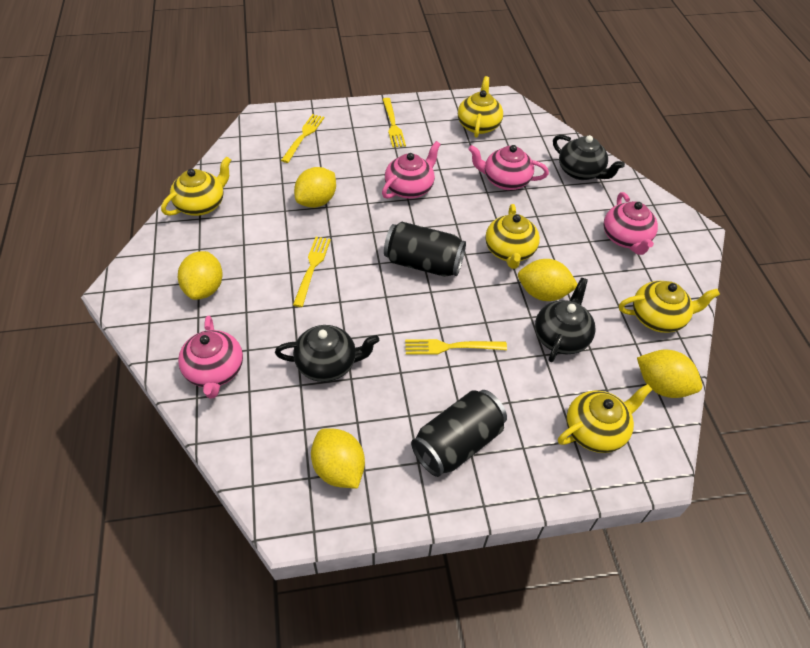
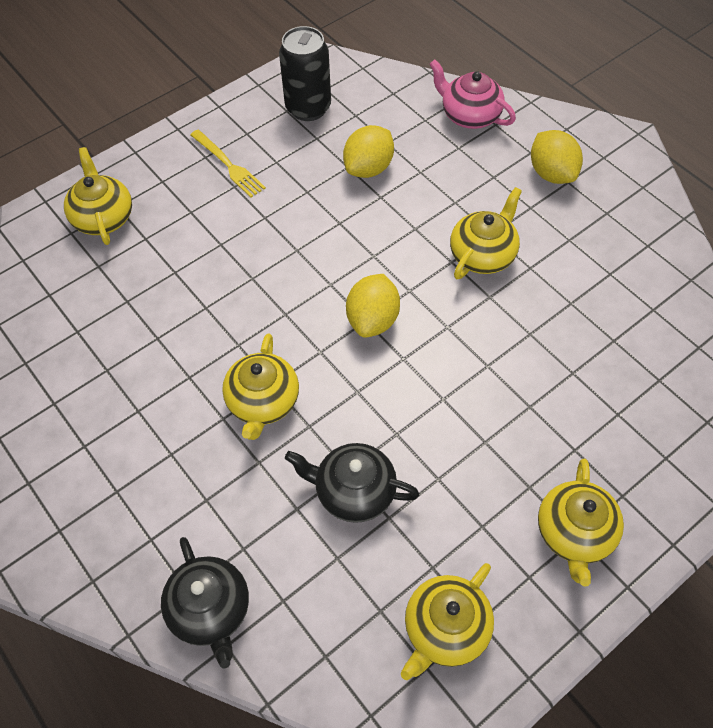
black can: 2 -> 1
black teapot: 3 -> 2
pink teapot: 4 -> 1
yellow fork: 4 -> 1
yellow lemon: 5 -> 3

